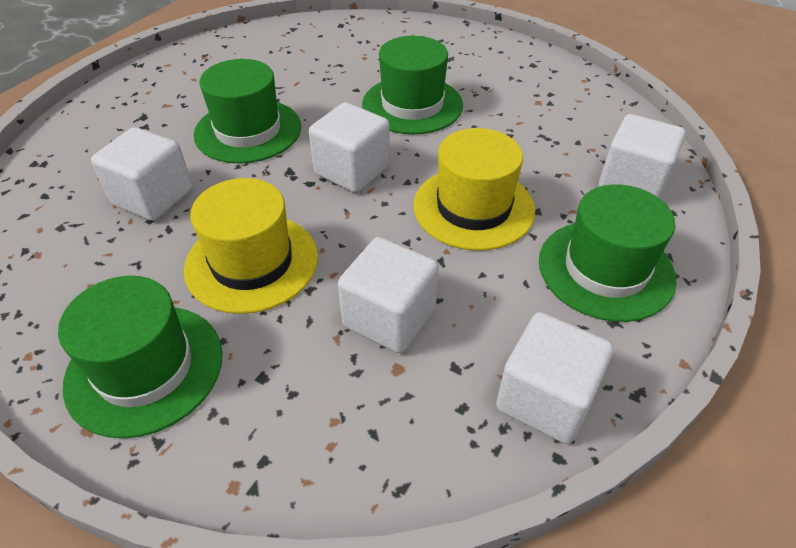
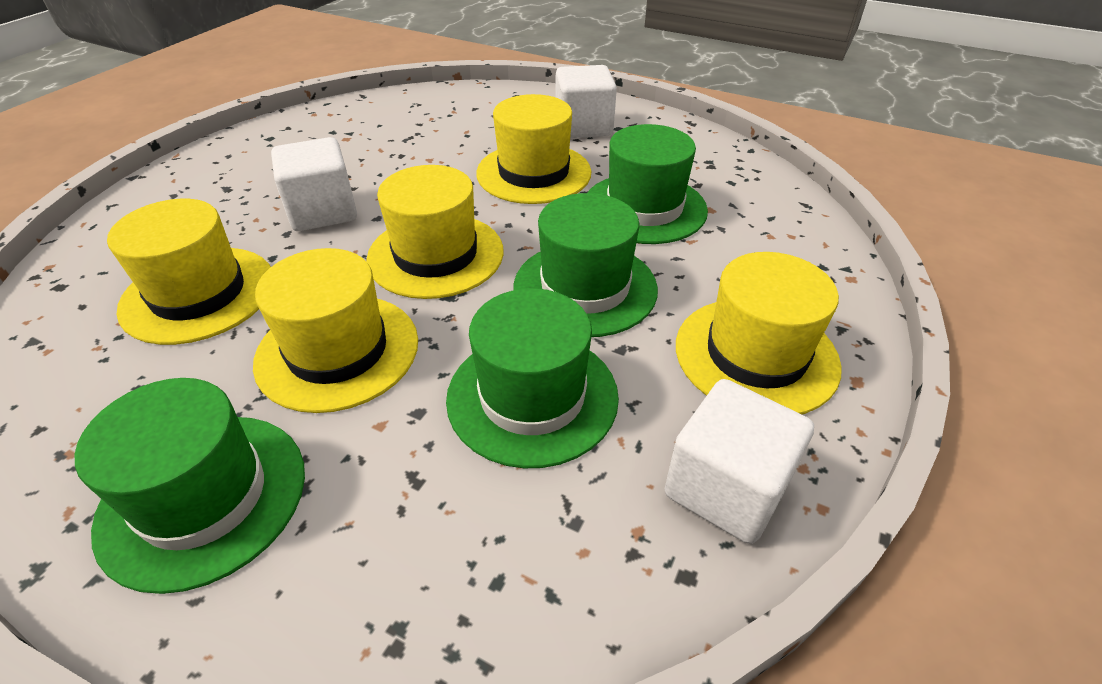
white cube: 5 -> 3
yellow hat: 2 -> 5

